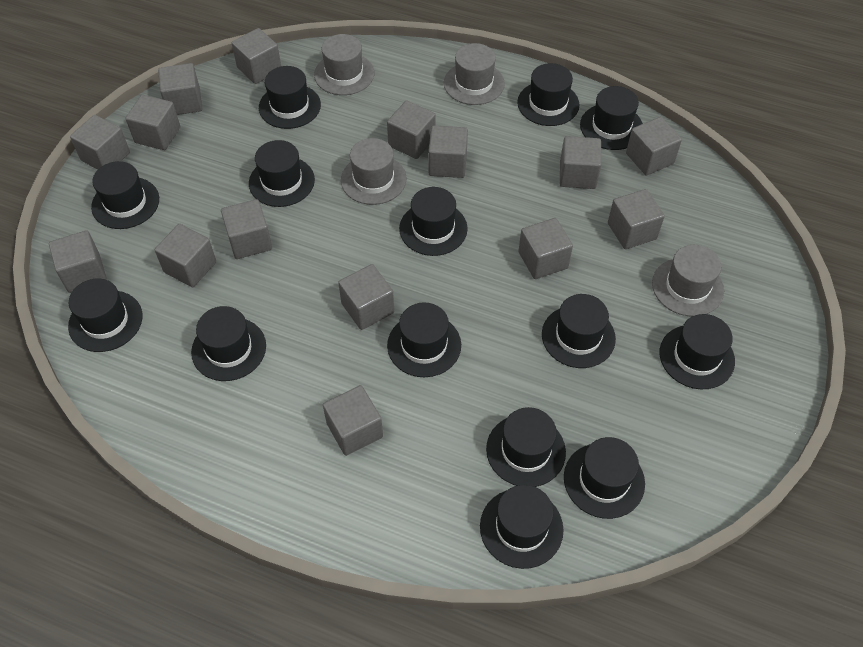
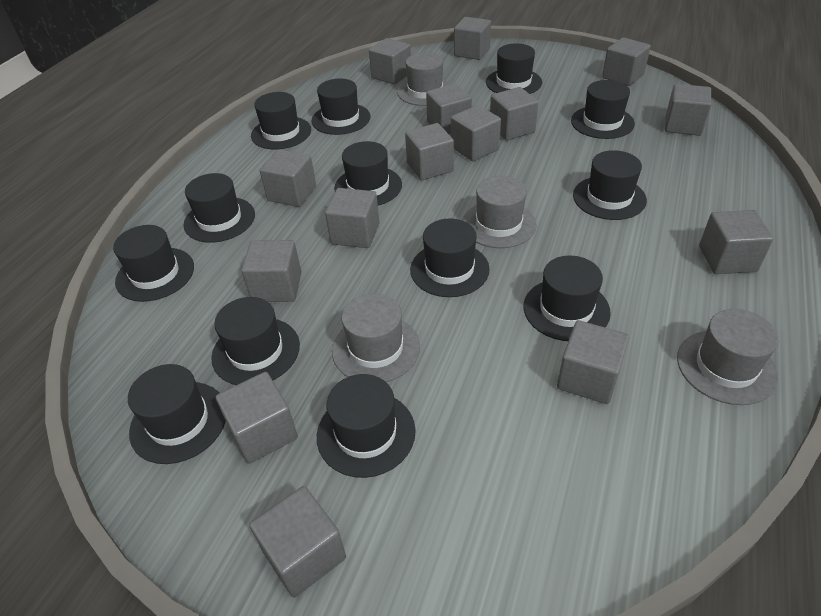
black hat: 14 -> 13

